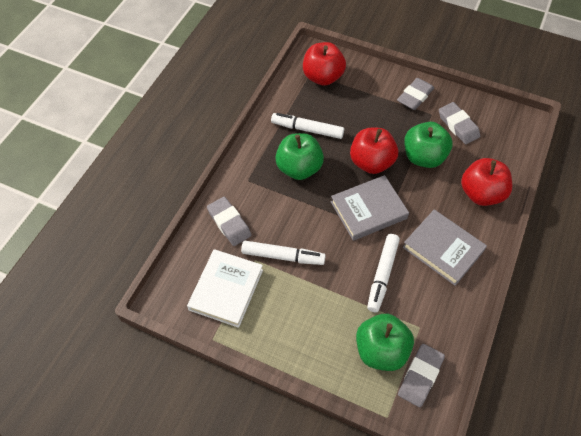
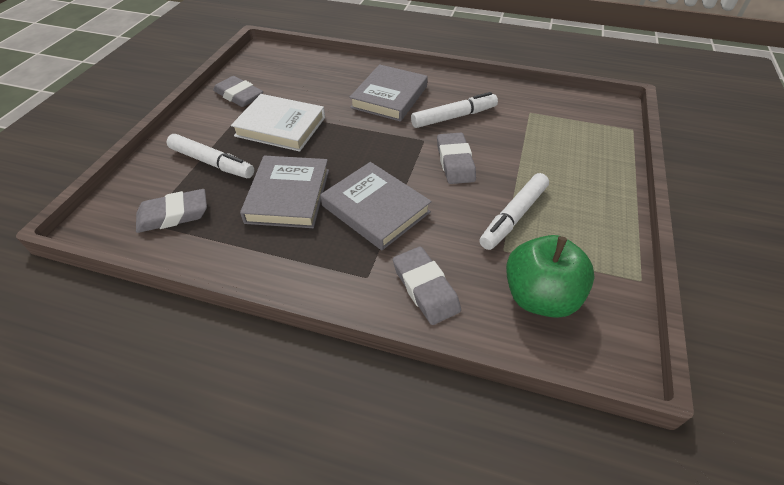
green apple: 3 -> 1
grey book: 2 -> 3
red apple: 3 -> 0

